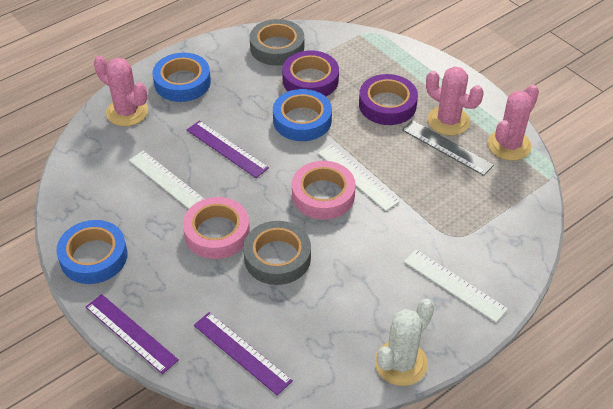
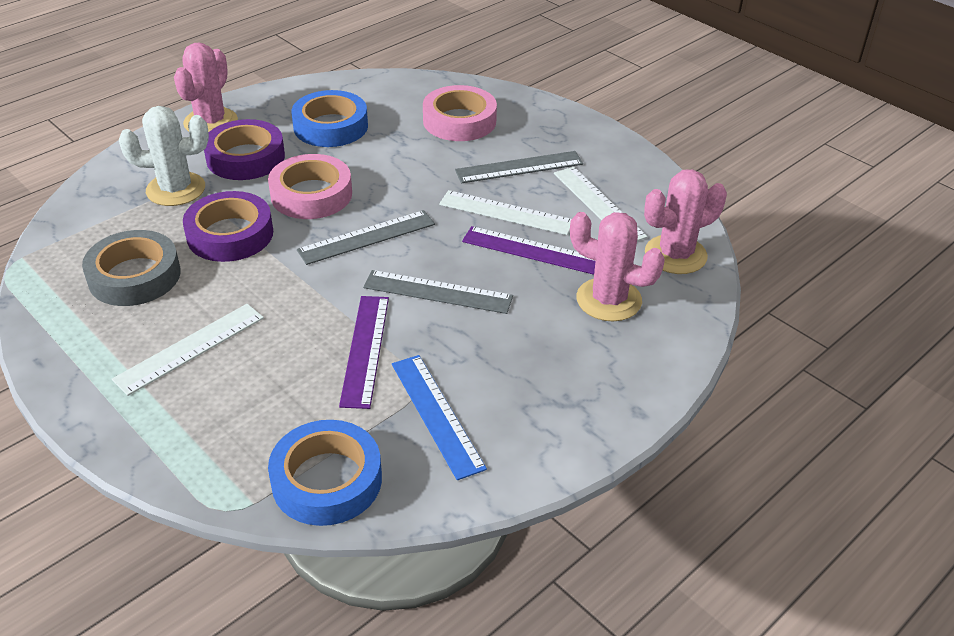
blue ruler: 0 -> 1
blue tape: 3 -> 2
grey ruler: 1 -> 3
grey tape: 2 -> 1
purple ruler: 3 -> 2

